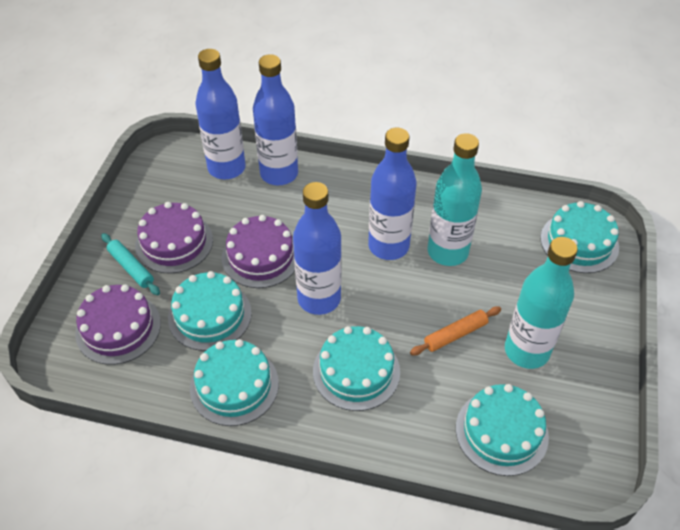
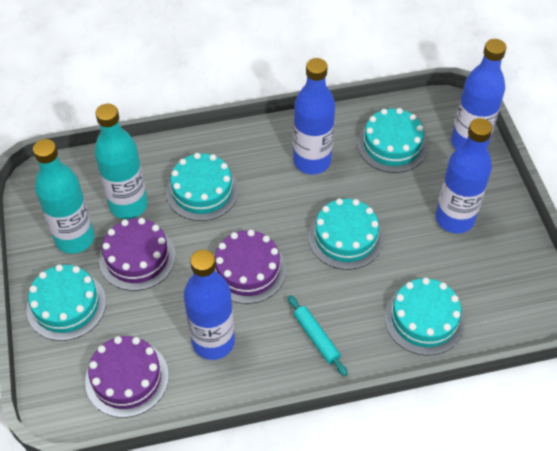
orange rolling pin: 1 -> 0

